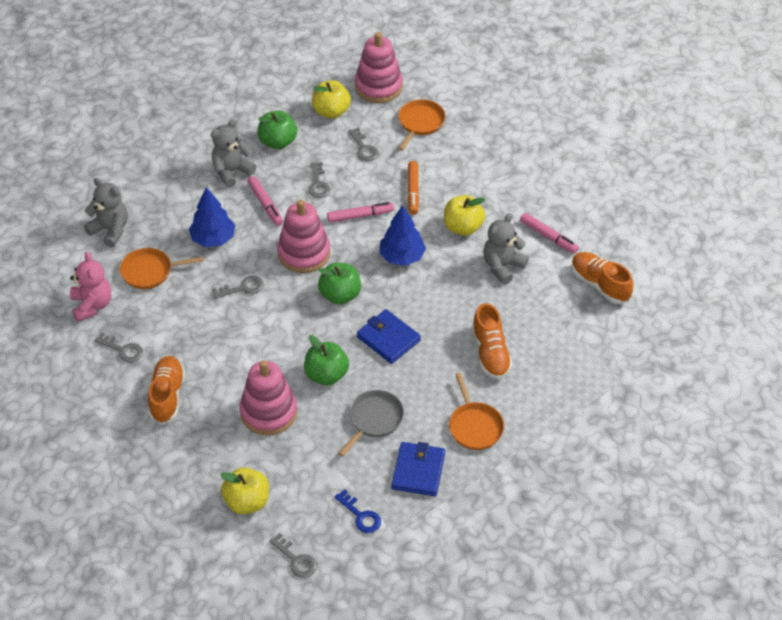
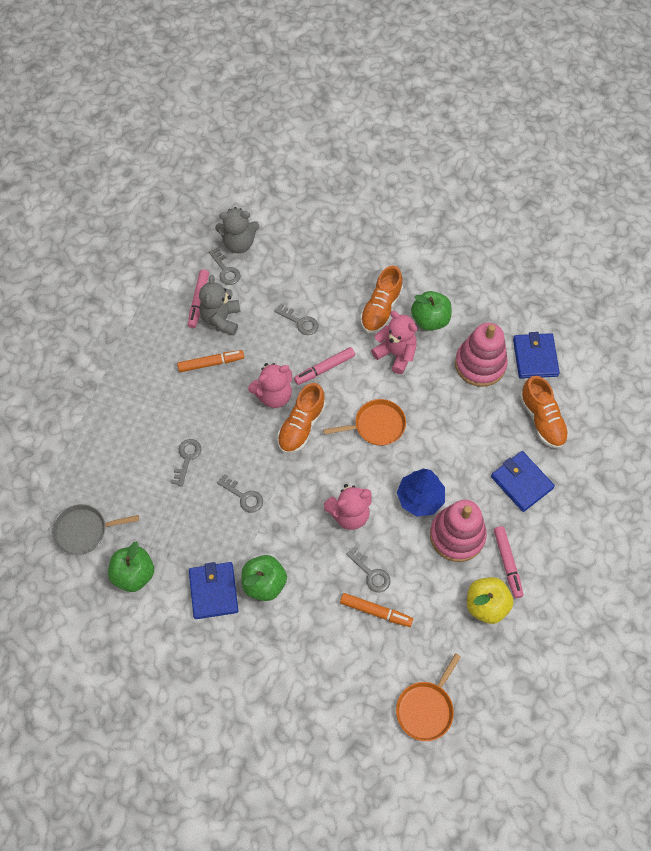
blue key: 1 -> 0
blue tree: 2 -> 1
blue wallet: 2 -> 3
grey teddy bear: 3 -> 2
orange marker: 1 -> 2
orange pan: 3 -> 2
pink stacking toy: 3 -> 2
pink teddy bear: 1 -> 3
yellow apple: 3 -> 1

